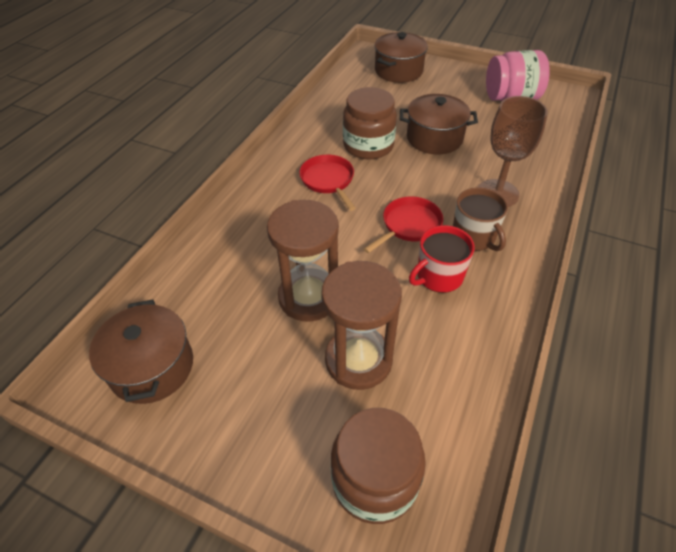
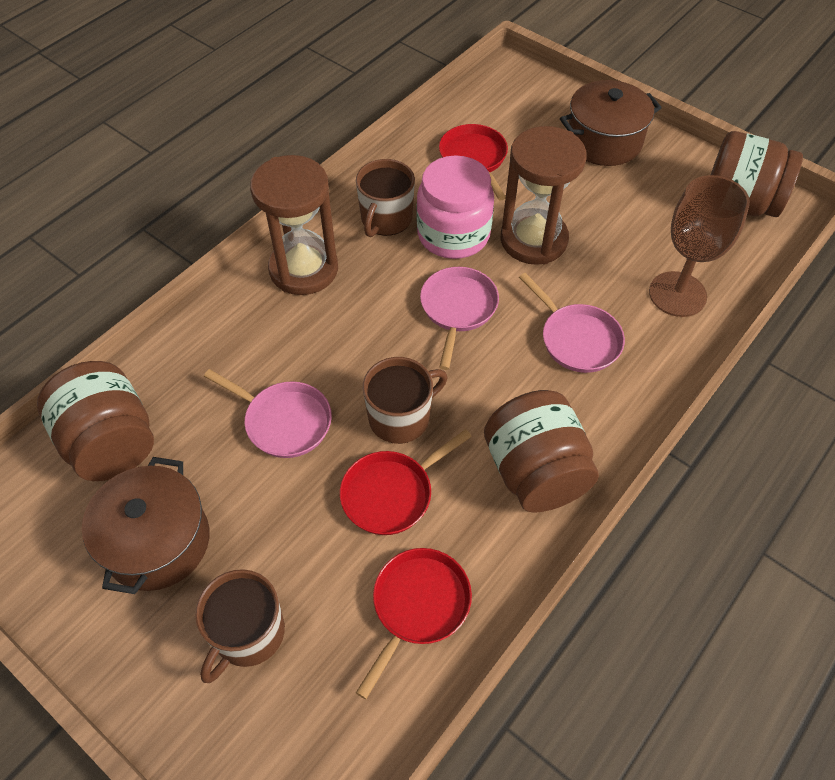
brown jar: 2 -> 3
brown mug: 1 -> 3
brown pot: 3 -> 2
pink pan: 0 -> 3
red mug: 1 -> 0
red pan: 2 -> 3

